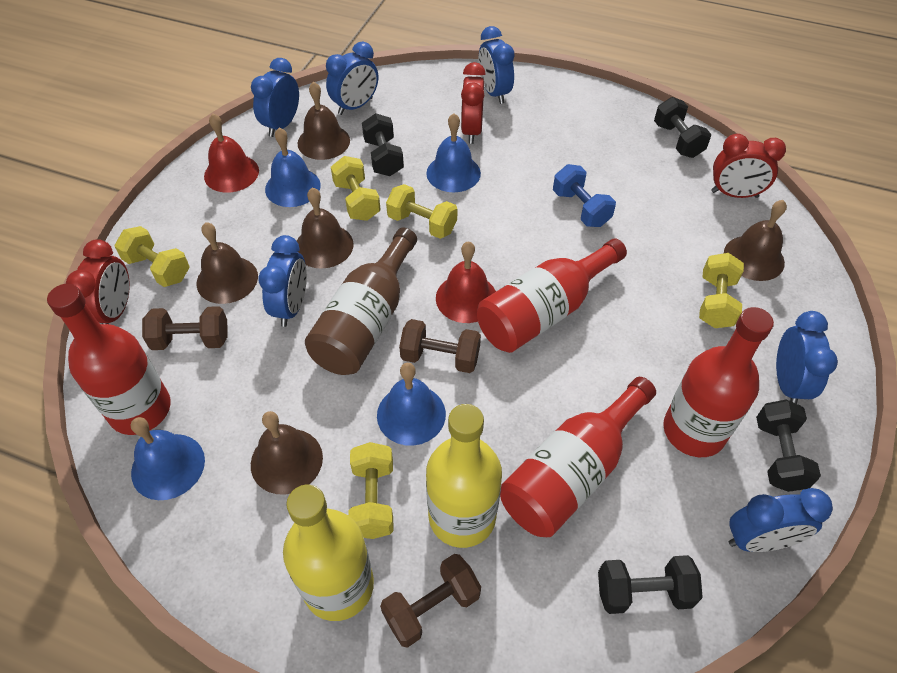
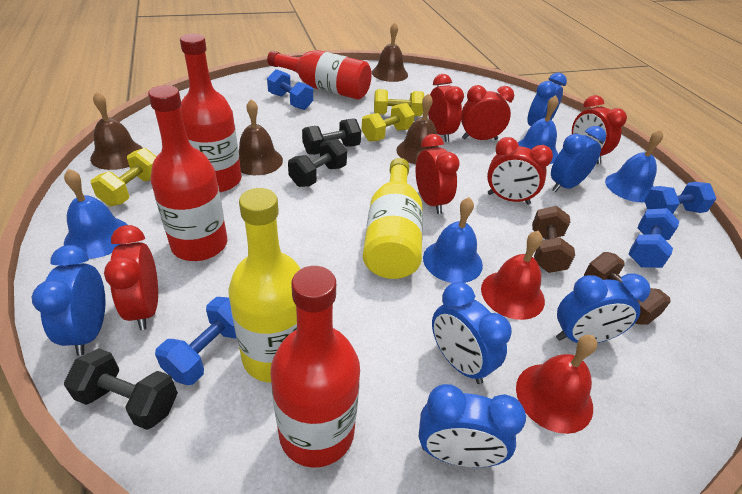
black dumbbell: 4 -> 3
blue dumbbell: 1 -> 4
brown bell: 5 -> 4
brown bottle: 1 -> 0
brown dumbbell: 3 -> 2
red clock: 3 -> 6
yellow dumbbell: 5 -> 3

